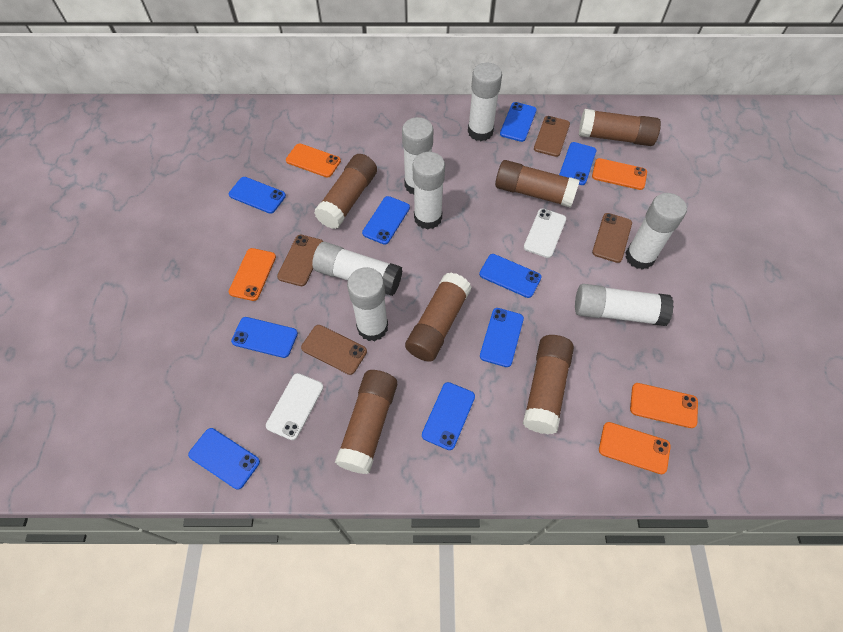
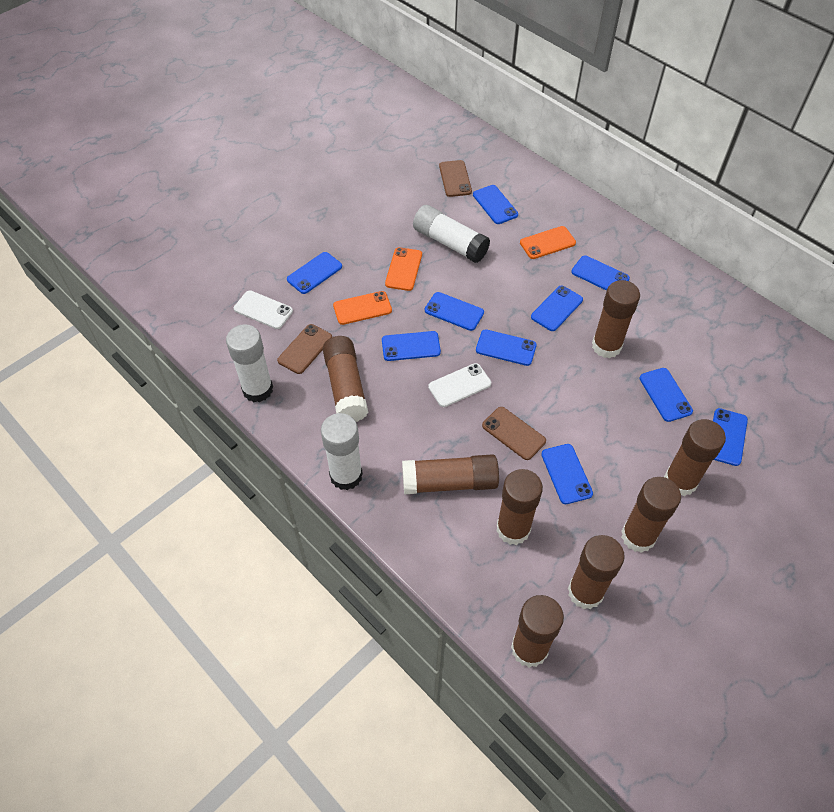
blue phone: 9 -> 10
brown glue stick: 6 -> 8
brown phone: 4 -> 3
orange phone: 5 -> 3
white glue stick: 7 -> 3

